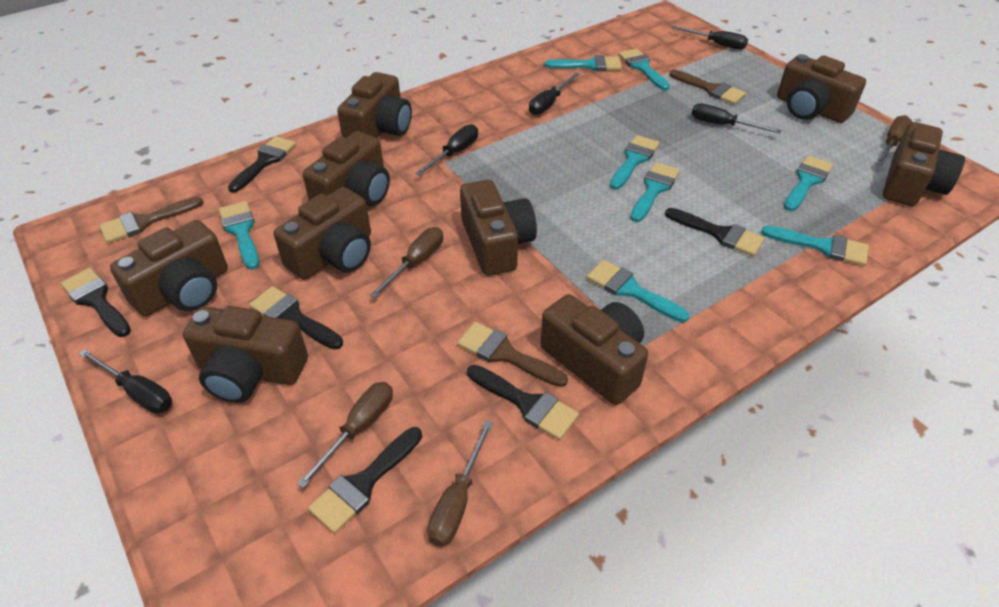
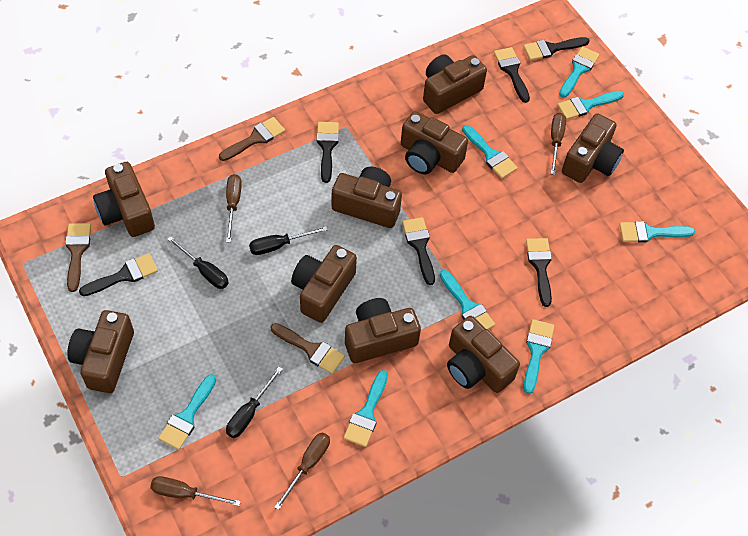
black screwdriver: 5 -> 3

